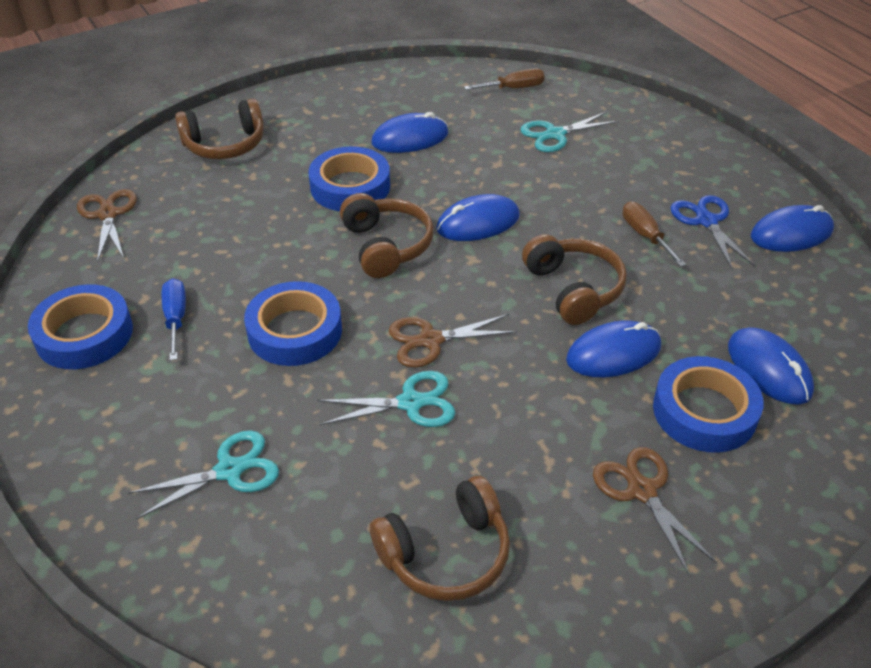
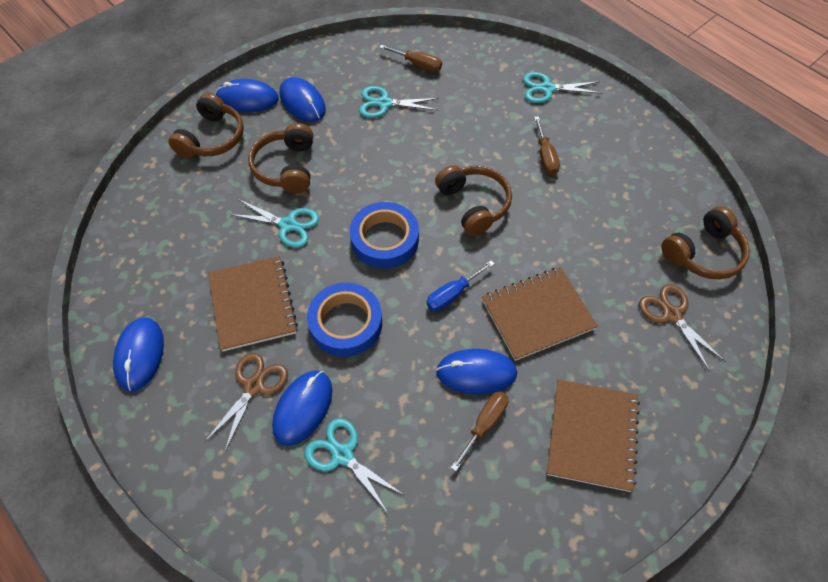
blue scissors: 1 -> 0
blue tape: 4 -> 2
brown notebook: 0 -> 3
brown scissors: 3 -> 2
brown screwdriver: 2 -> 3
turquoise scissors: 3 -> 4

